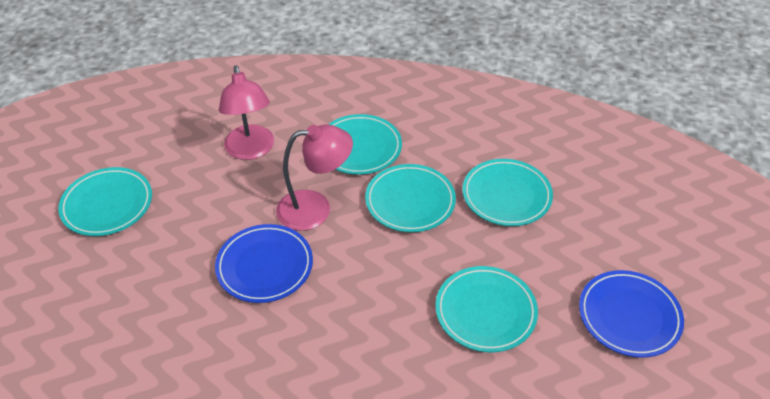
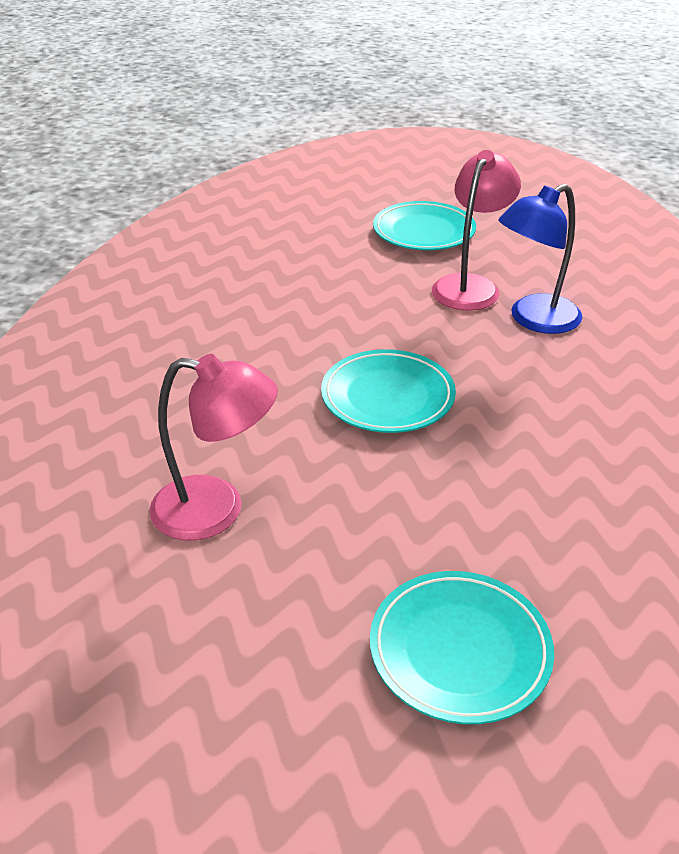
blue lamp: 0 -> 1
blue plate: 2 -> 0
turquoise plate: 5 -> 3

